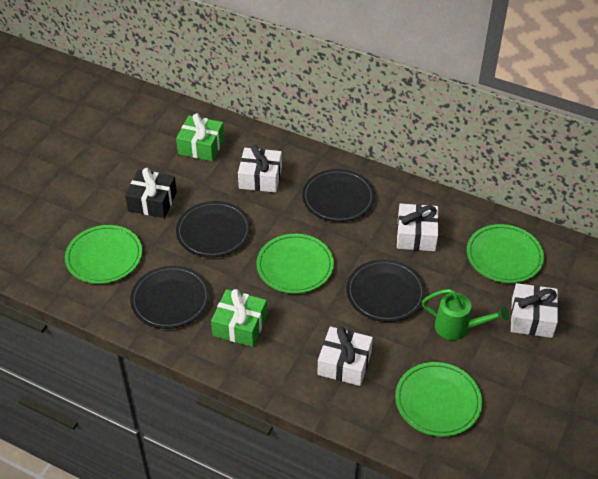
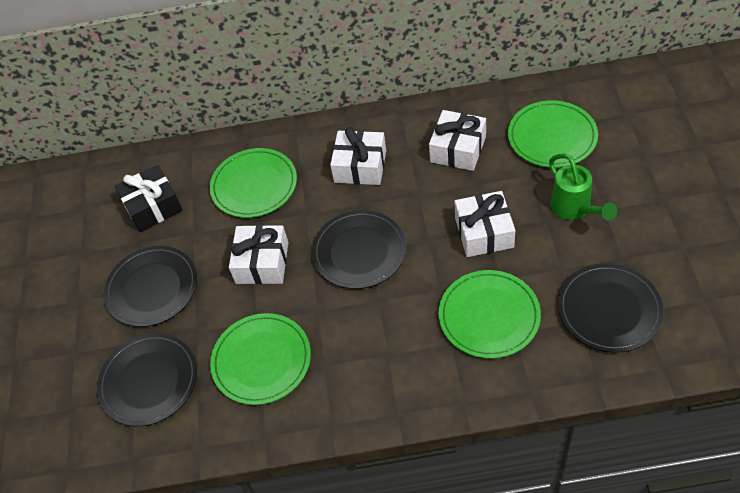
green gift: 2 -> 0

